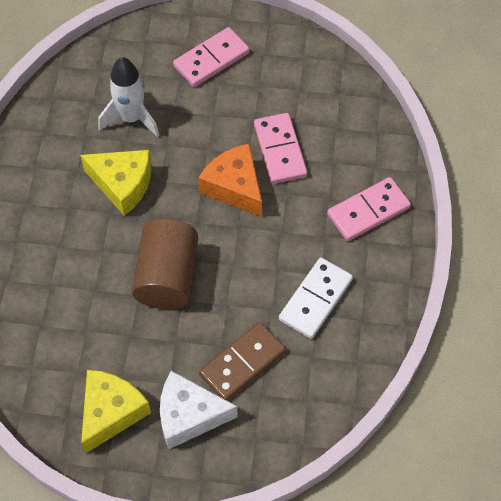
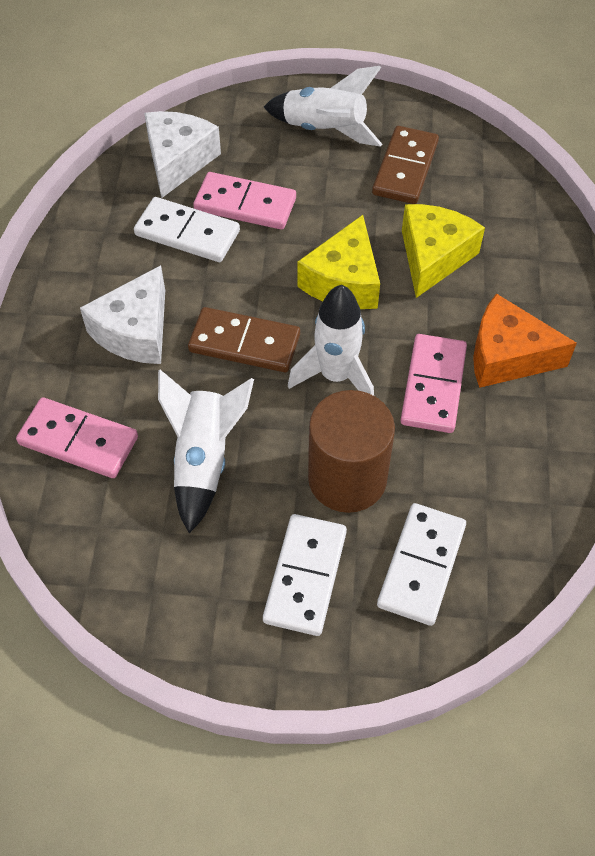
brown domino: 1 -> 2
white cheese: 1 -> 2
white domino: 1 -> 3
white rocket: 1 -> 3

